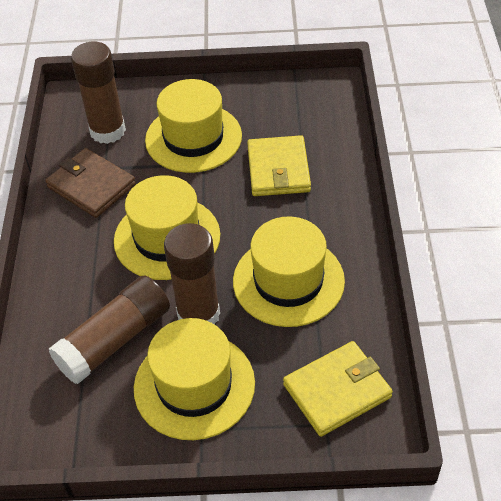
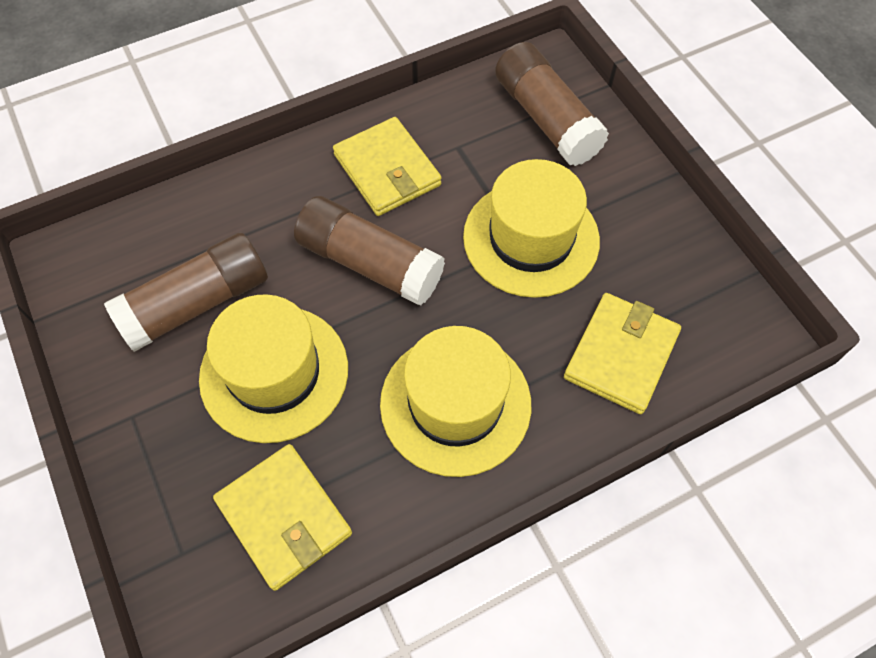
brown wallet: 1 -> 0
yellow hat: 4 -> 3
yellow wallet: 2 -> 3

